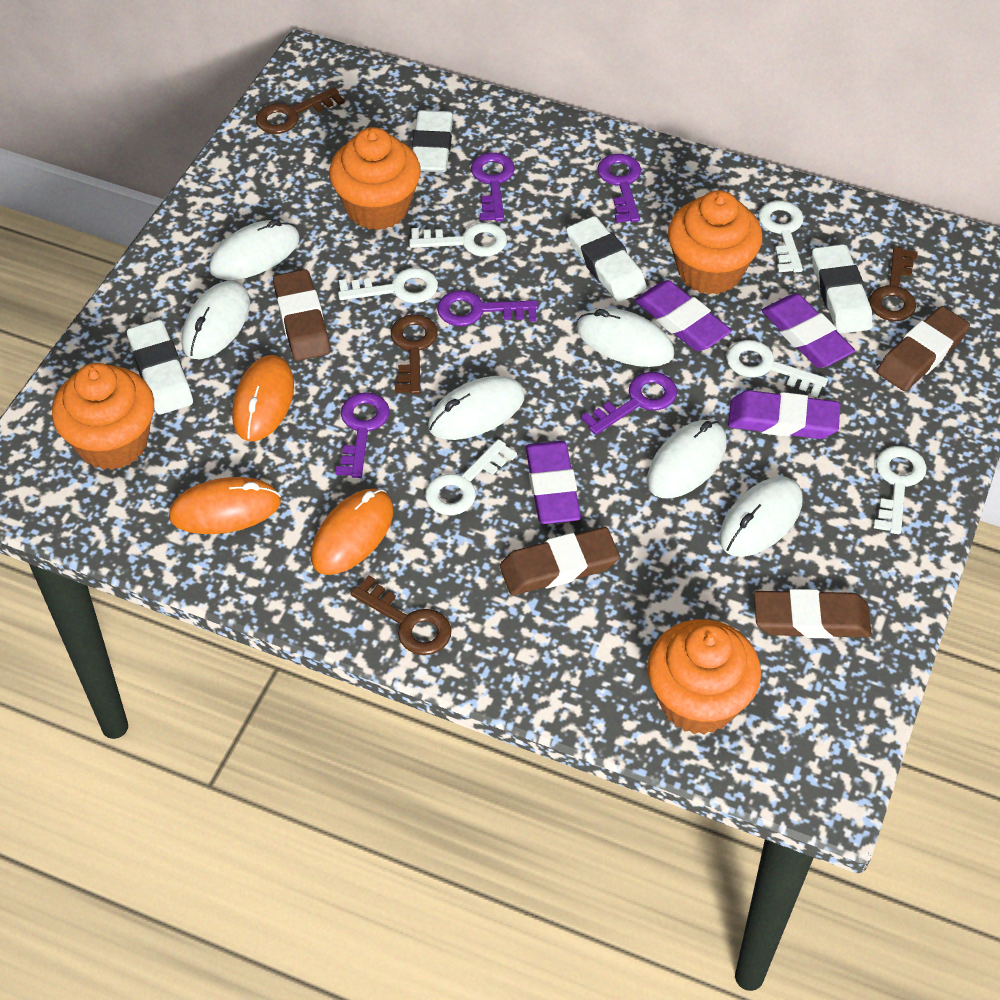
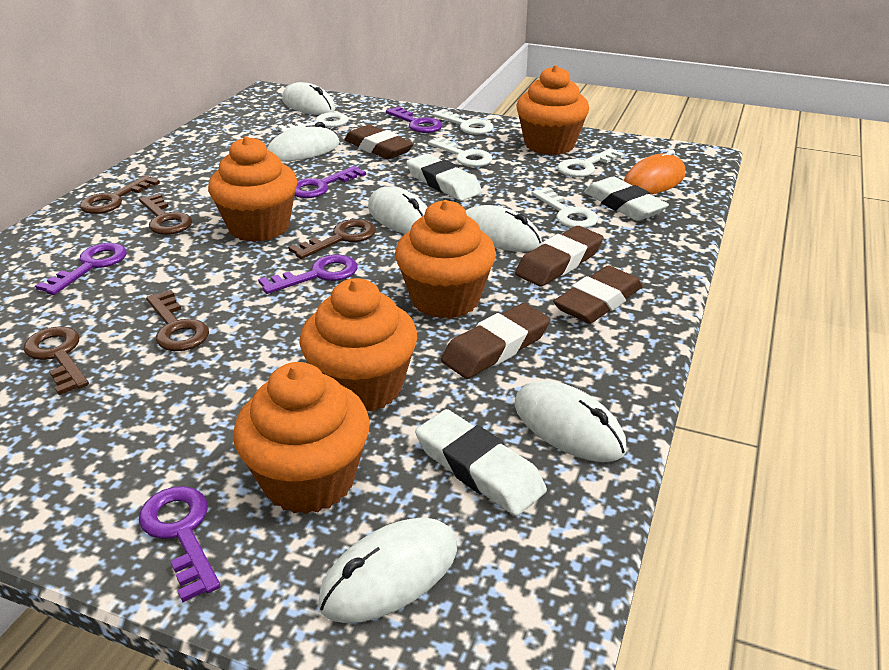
brown key: 4 -> 5
orange cupcake: 4 -> 5
orange mouse: 3 -> 1
purple eraser: 4 -> 0
white eraser: 4 -> 3
white key: 6 -> 5

